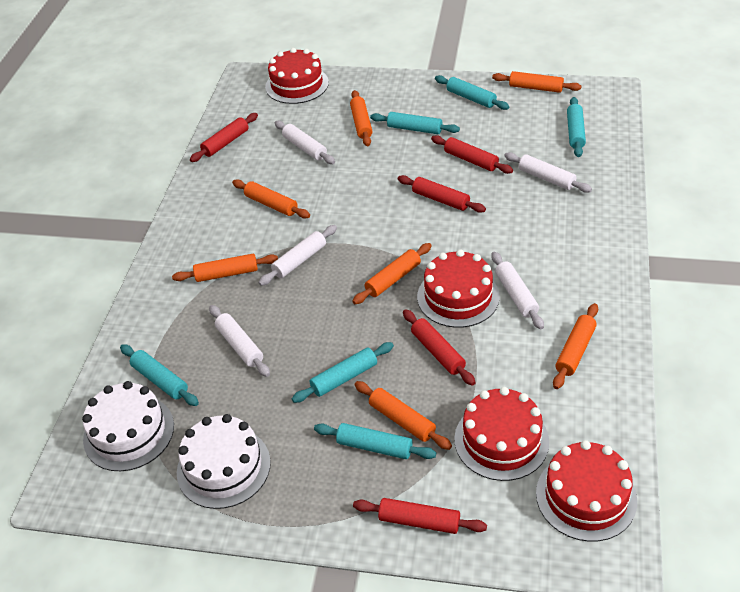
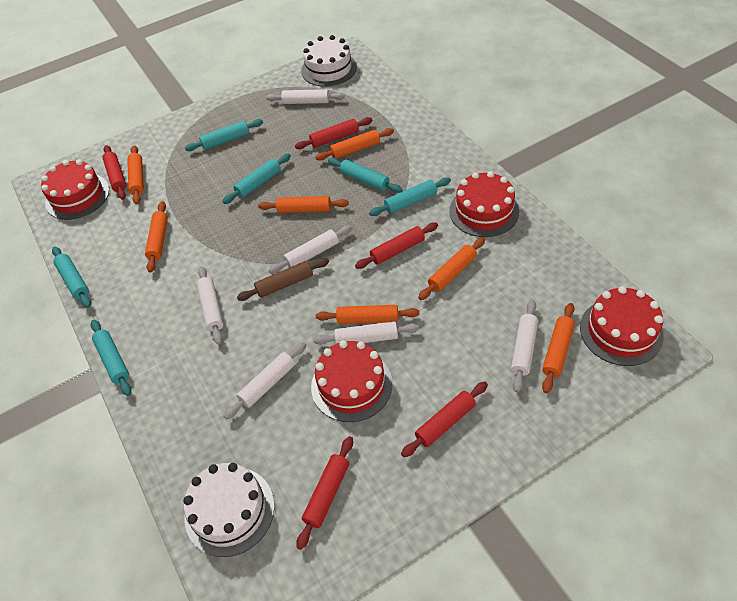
brown rolling pin: 0 -> 1
white rolling pin: 5 -> 6

